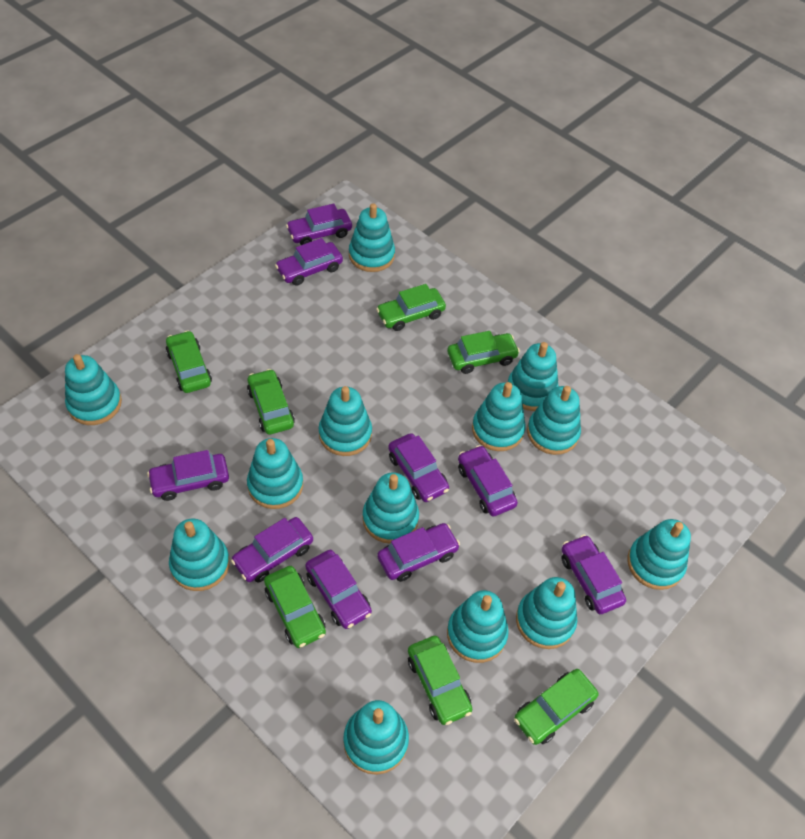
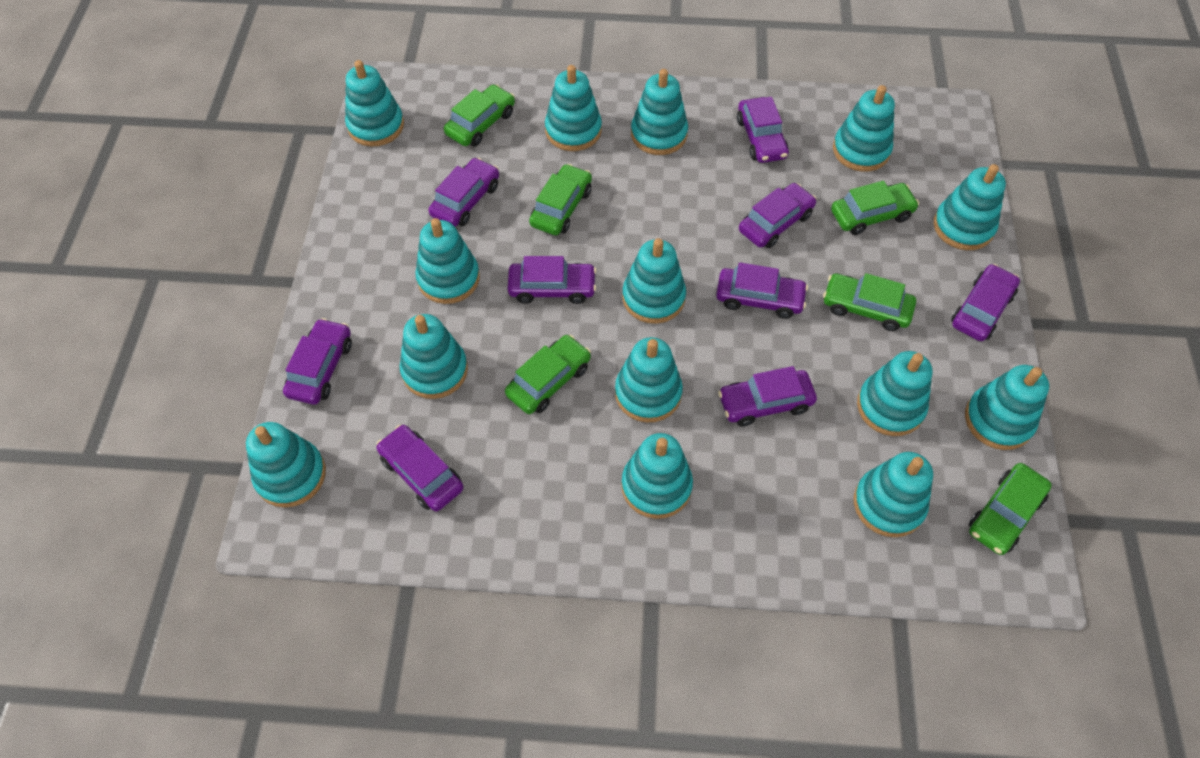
green car: 7 -> 6
turquoise stacking toy: 13 -> 14

